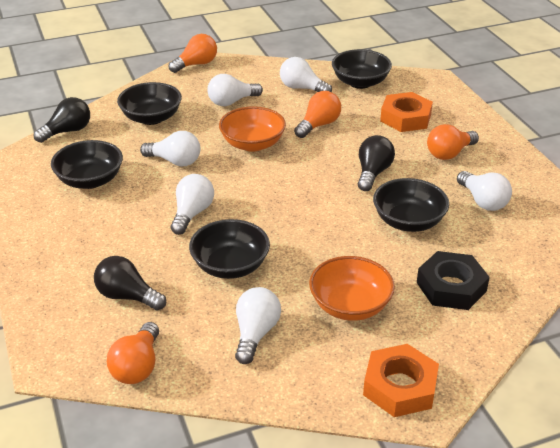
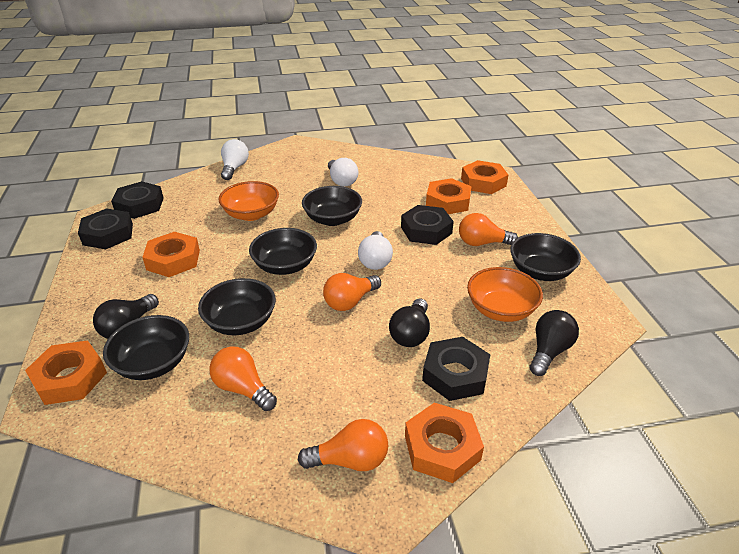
black nut: 1 -> 4
orange nut: 2 -> 5
white light bulb: 6 -> 3

